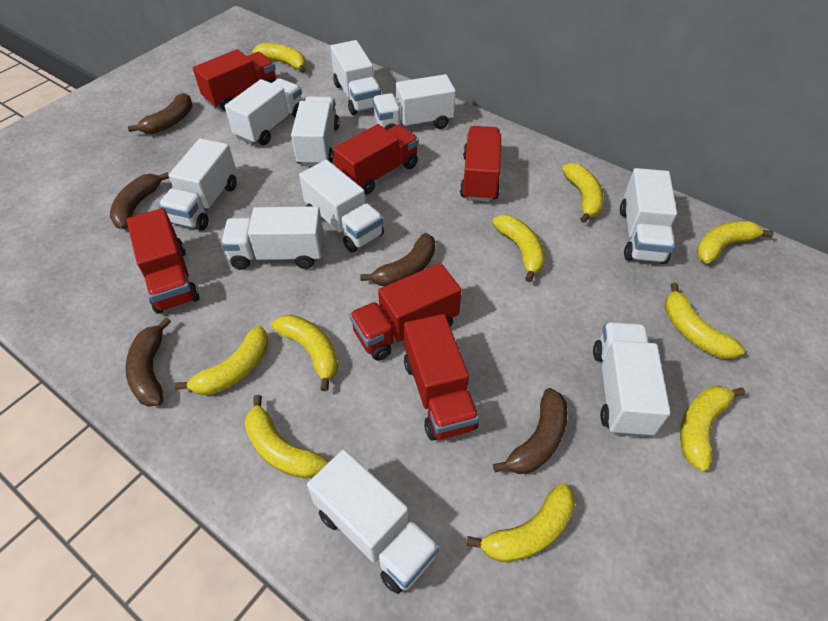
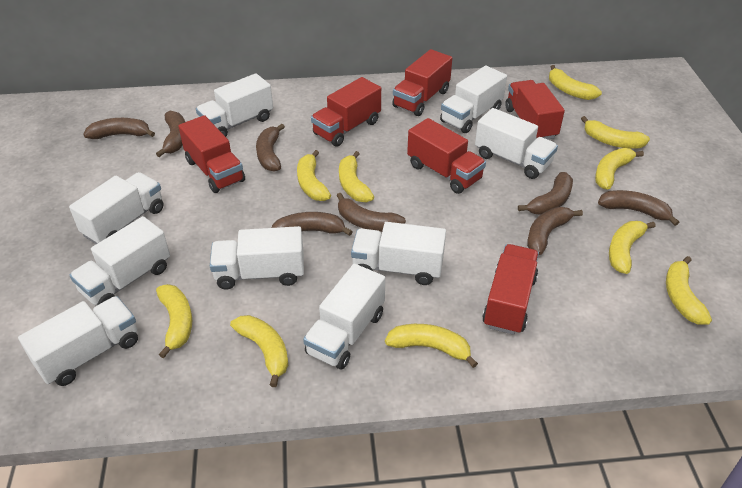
brown banana: 5 -> 8
white truck: 10 -> 9

